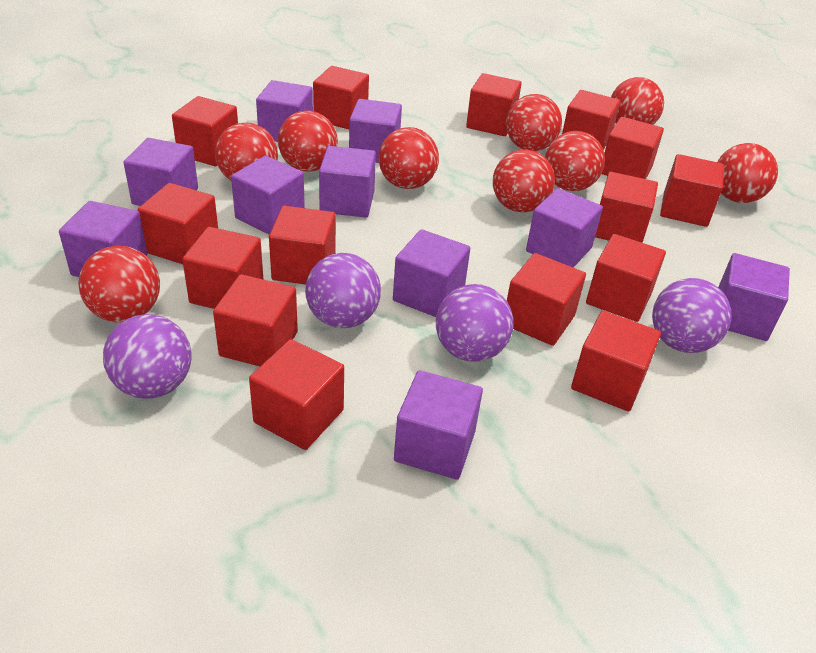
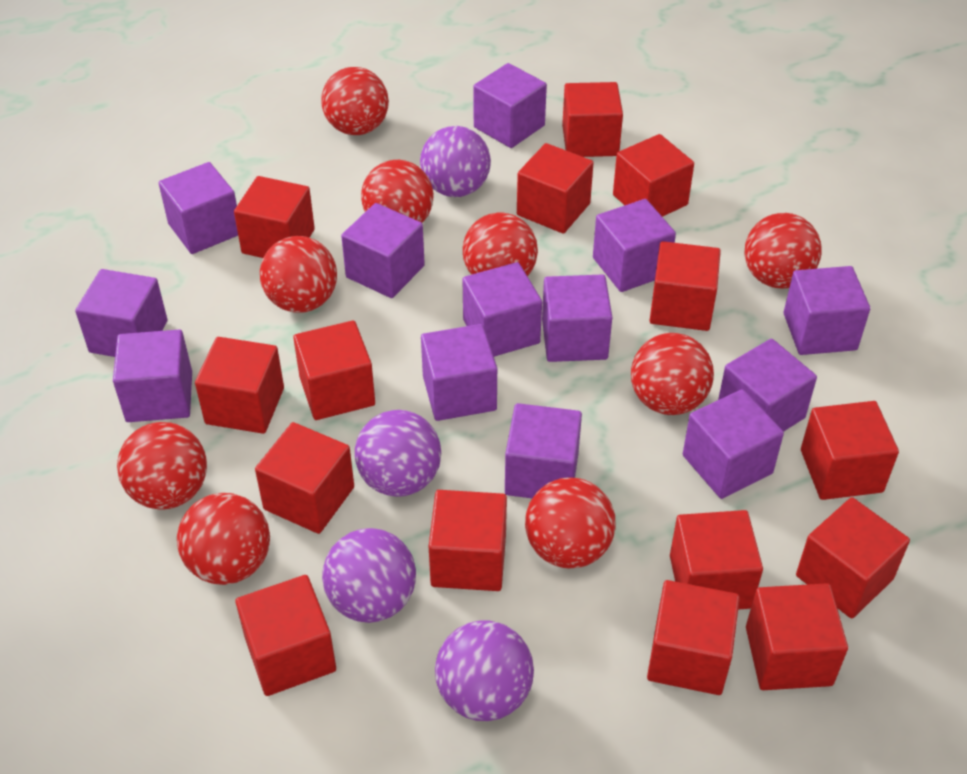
purple cube: 10 -> 13

